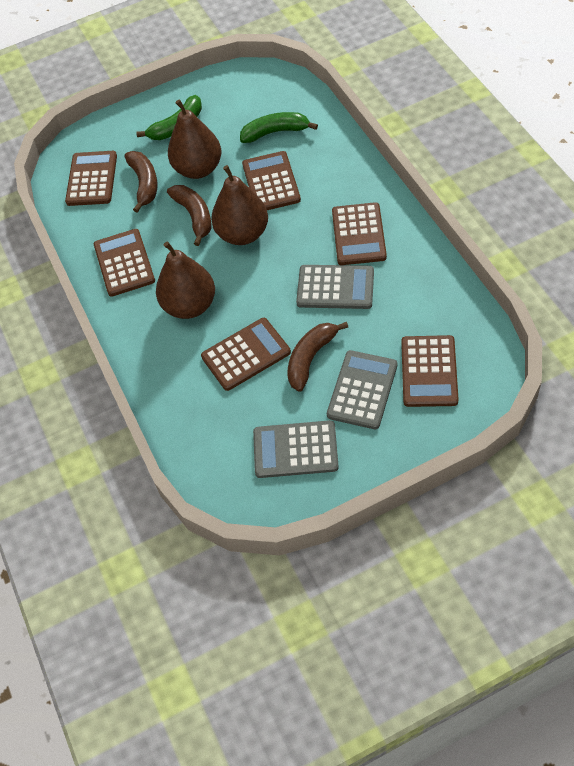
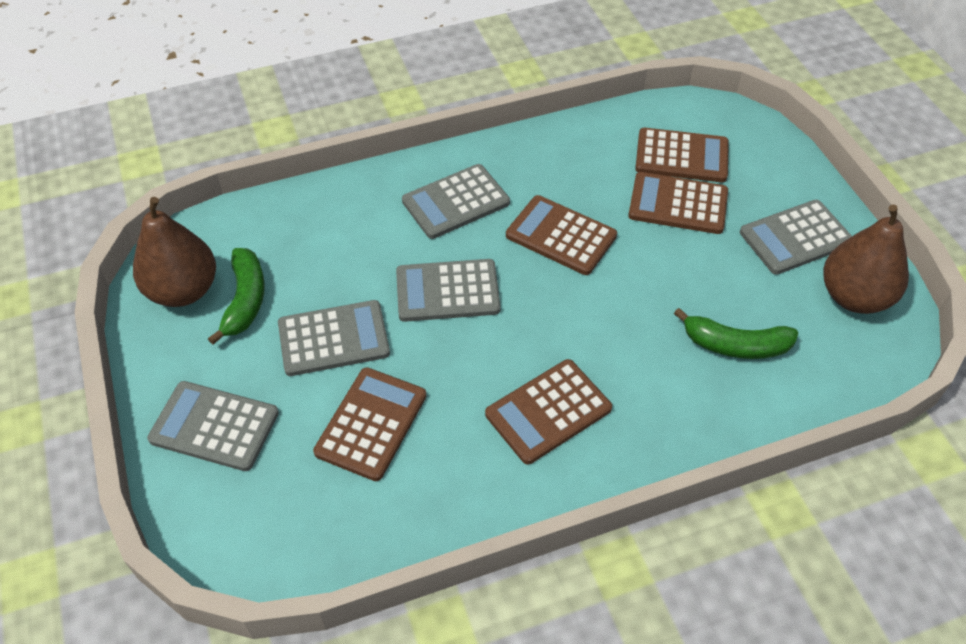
brown banana: 3 -> 0
brown calculator: 6 -> 5
brown pear: 3 -> 2
grey calculator: 3 -> 5

